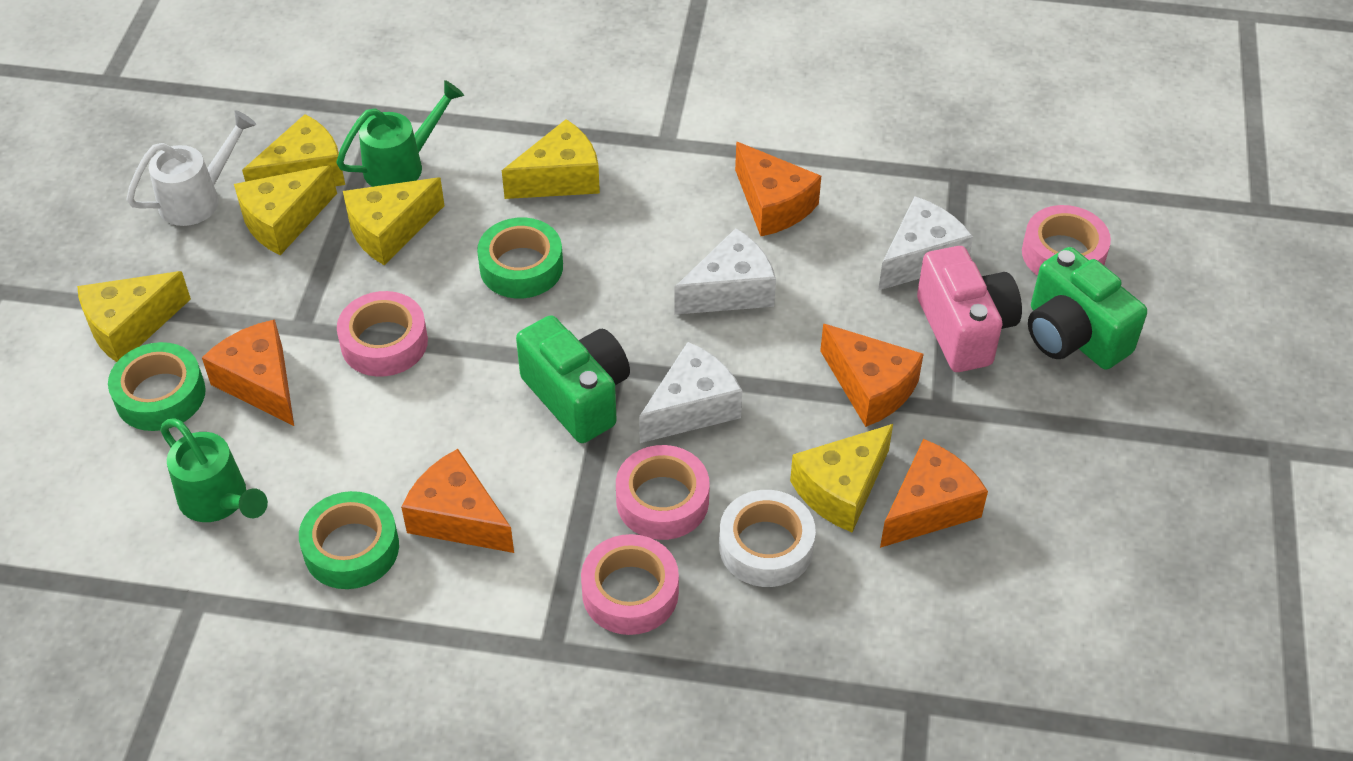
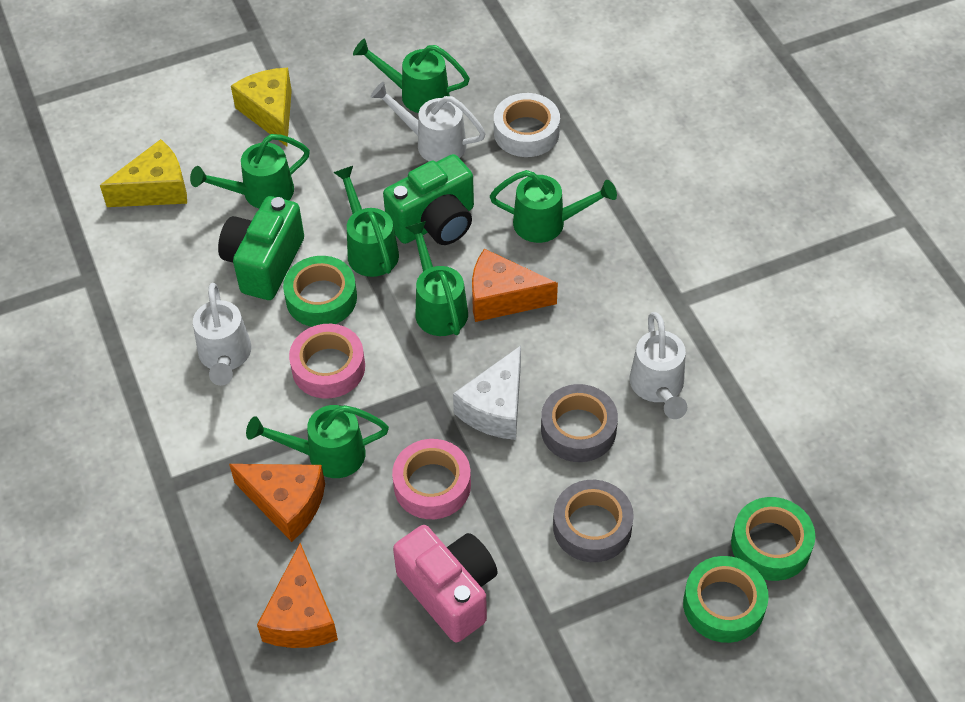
green watering can: 2 -> 6
grey tape: 0 -> 2
orange cheese: 5 -> 3
pink tape: 4 -> 2
white cheese: 3 -> 1
white watering can: 1 -> 3
yellow cheese: 6 -> 2

